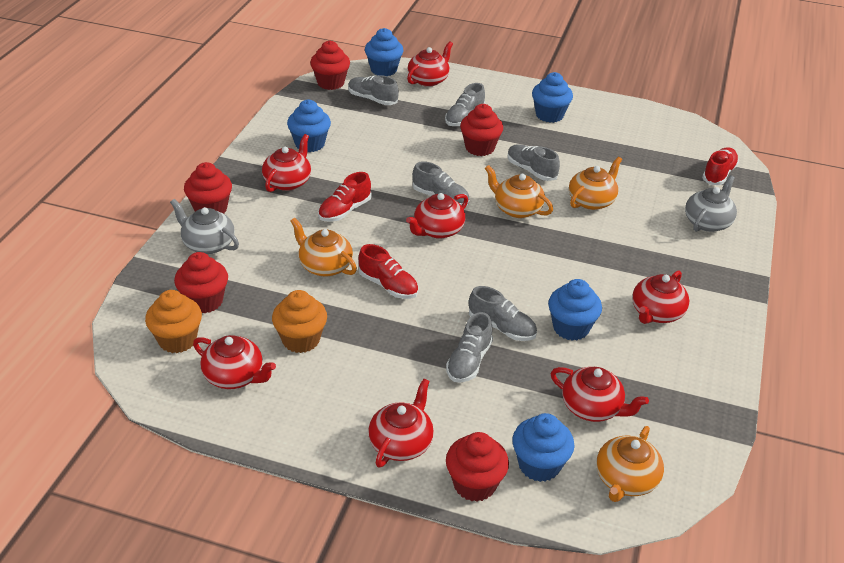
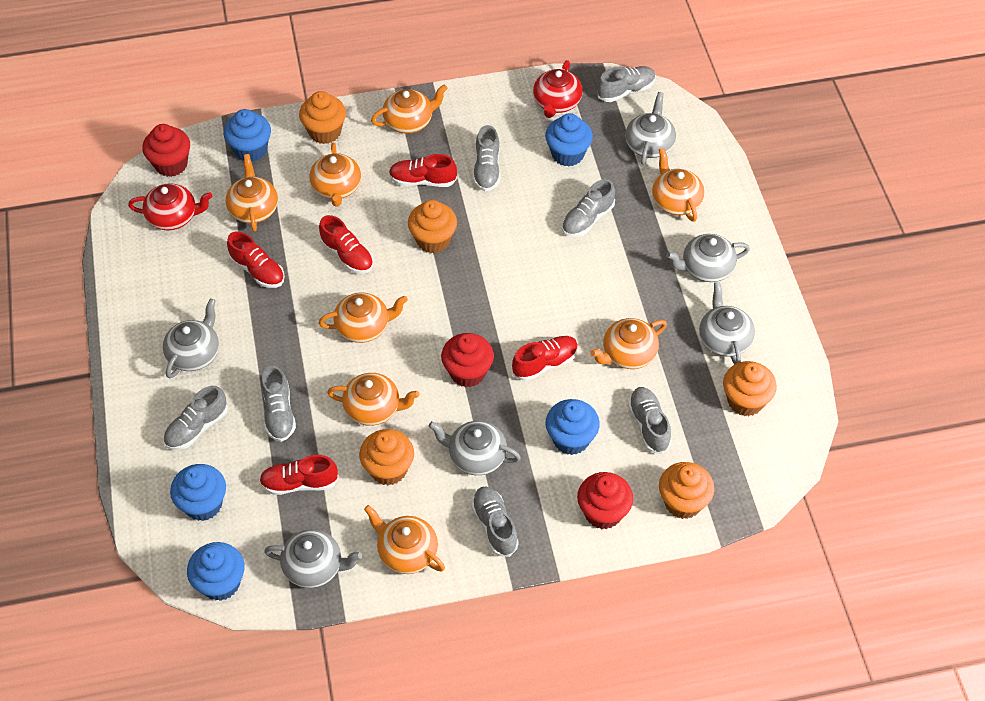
grey shoe: 6 -> 7
grey teapot: 2 -> 6
orange cupcake: 2 -> 5
orange teapot: 4 -> 8
red cupcake: 5 -> 3
red shoe: 3 -> 5
red teapot: 7 -> 2

